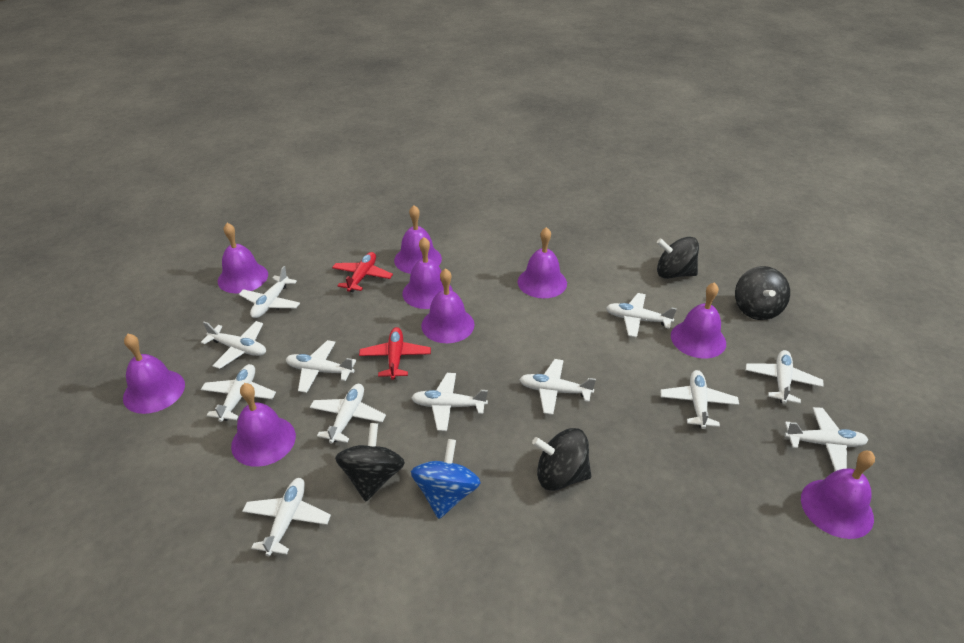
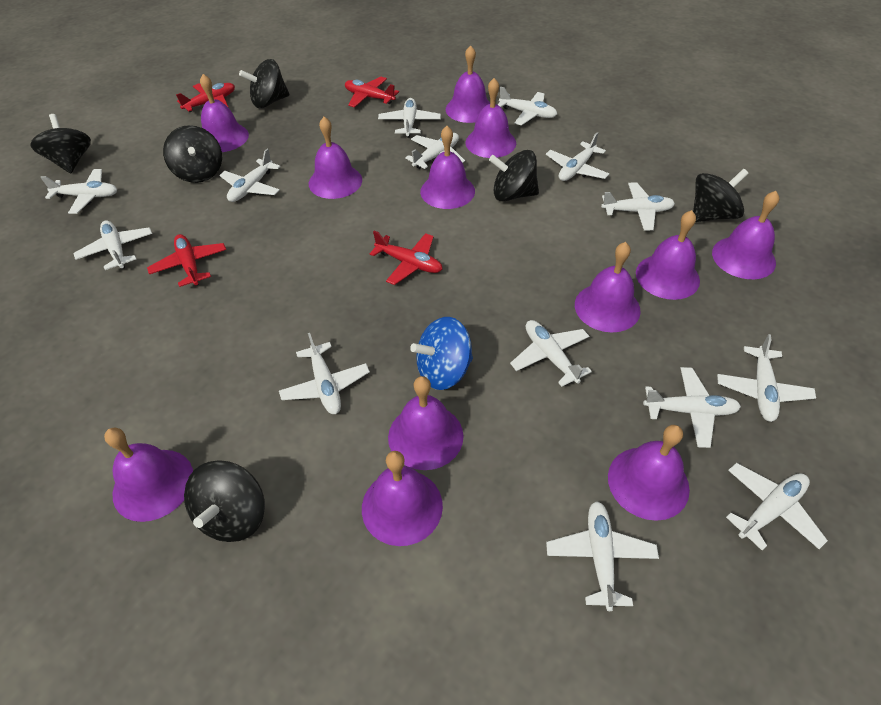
black spinning top: 4 -> 6
purple bell: 9 -> 12
red plane: 2 -> 4
white plane: 12 -> 14

